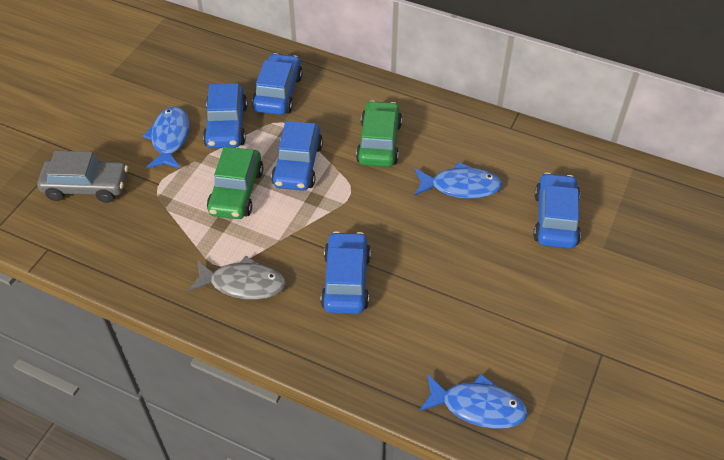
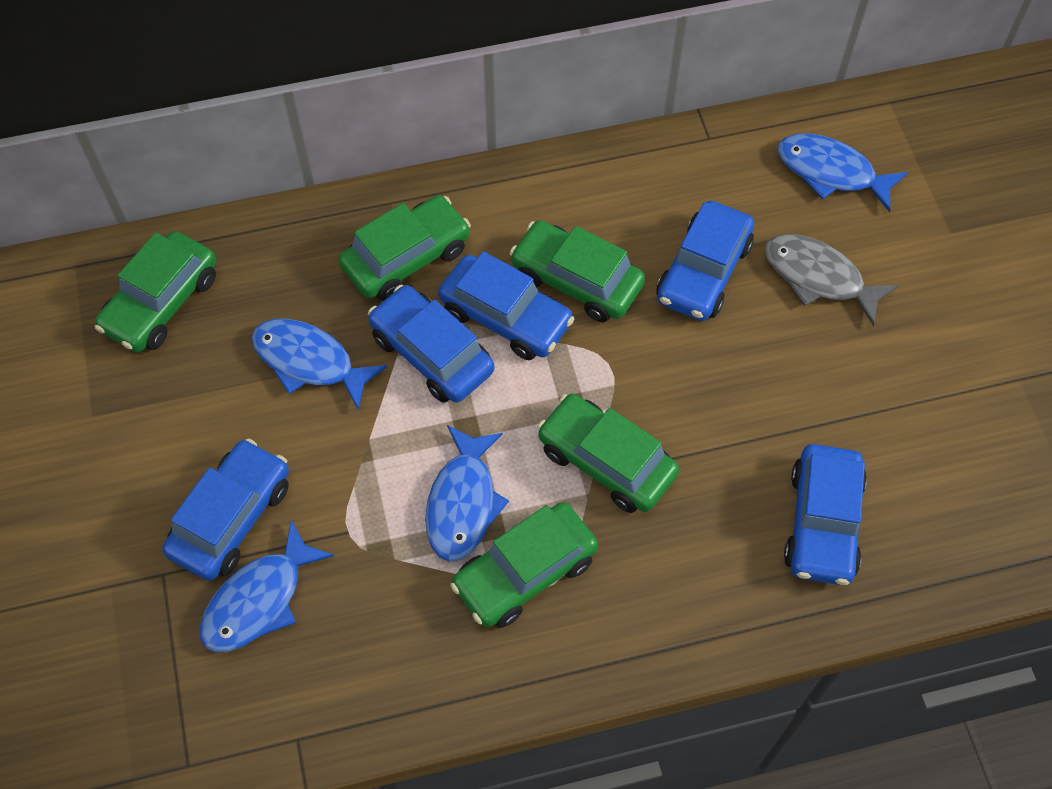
blue fish: 3 -> 4
green car: 2 -> 5
grey car: 1 -> 0

